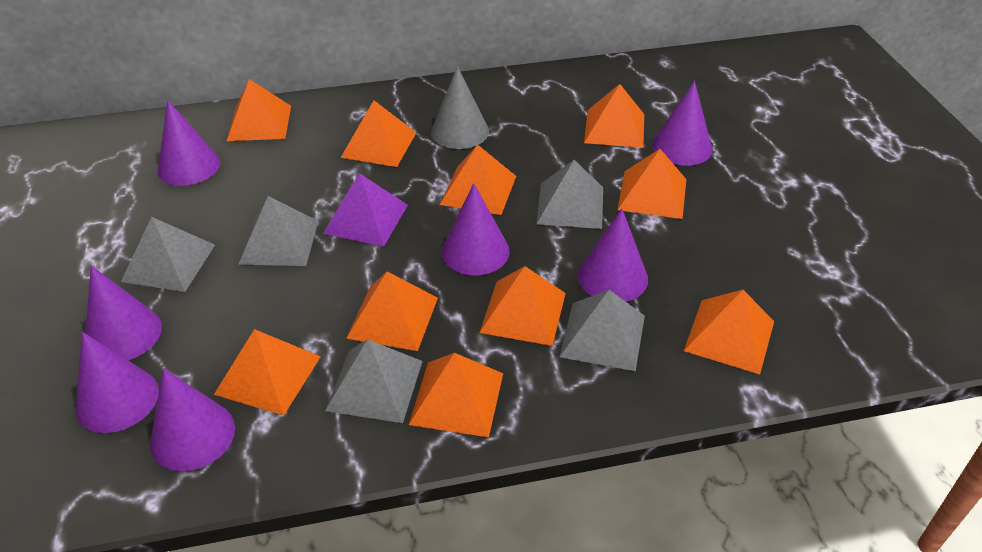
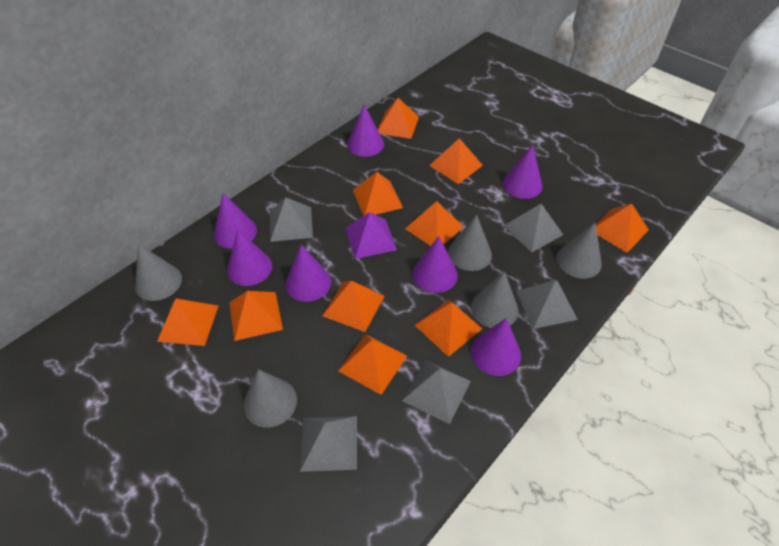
grey cone: 1 -> 5

